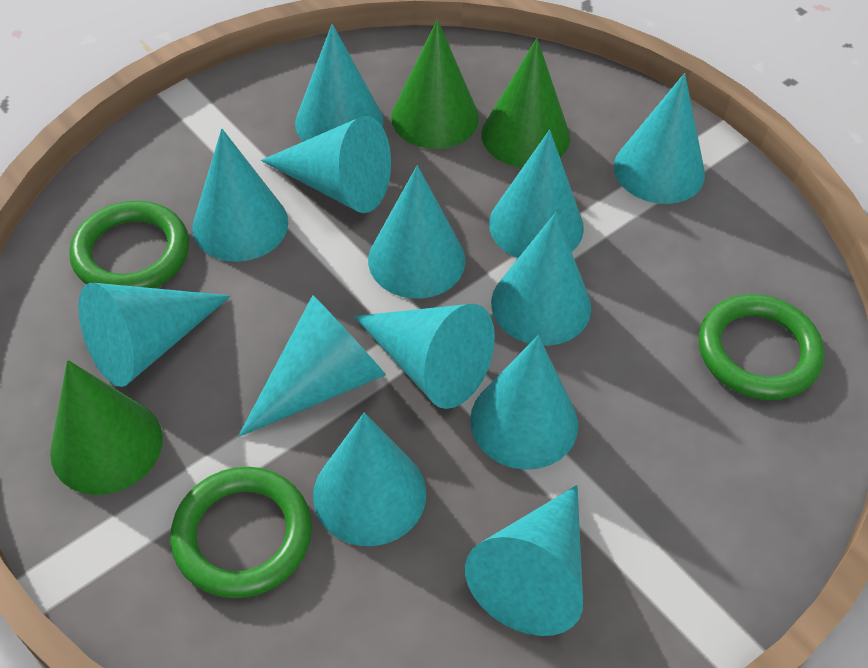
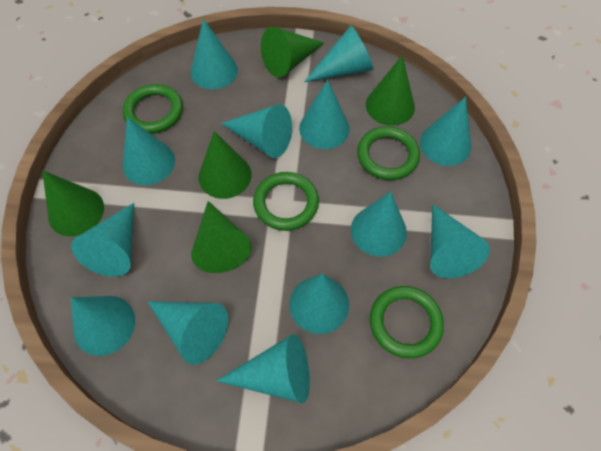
green cone: 3 -> 5
green ring: 3 -> 4

